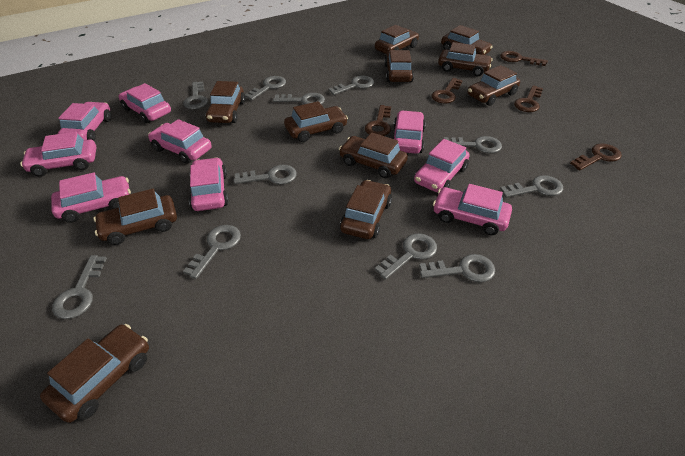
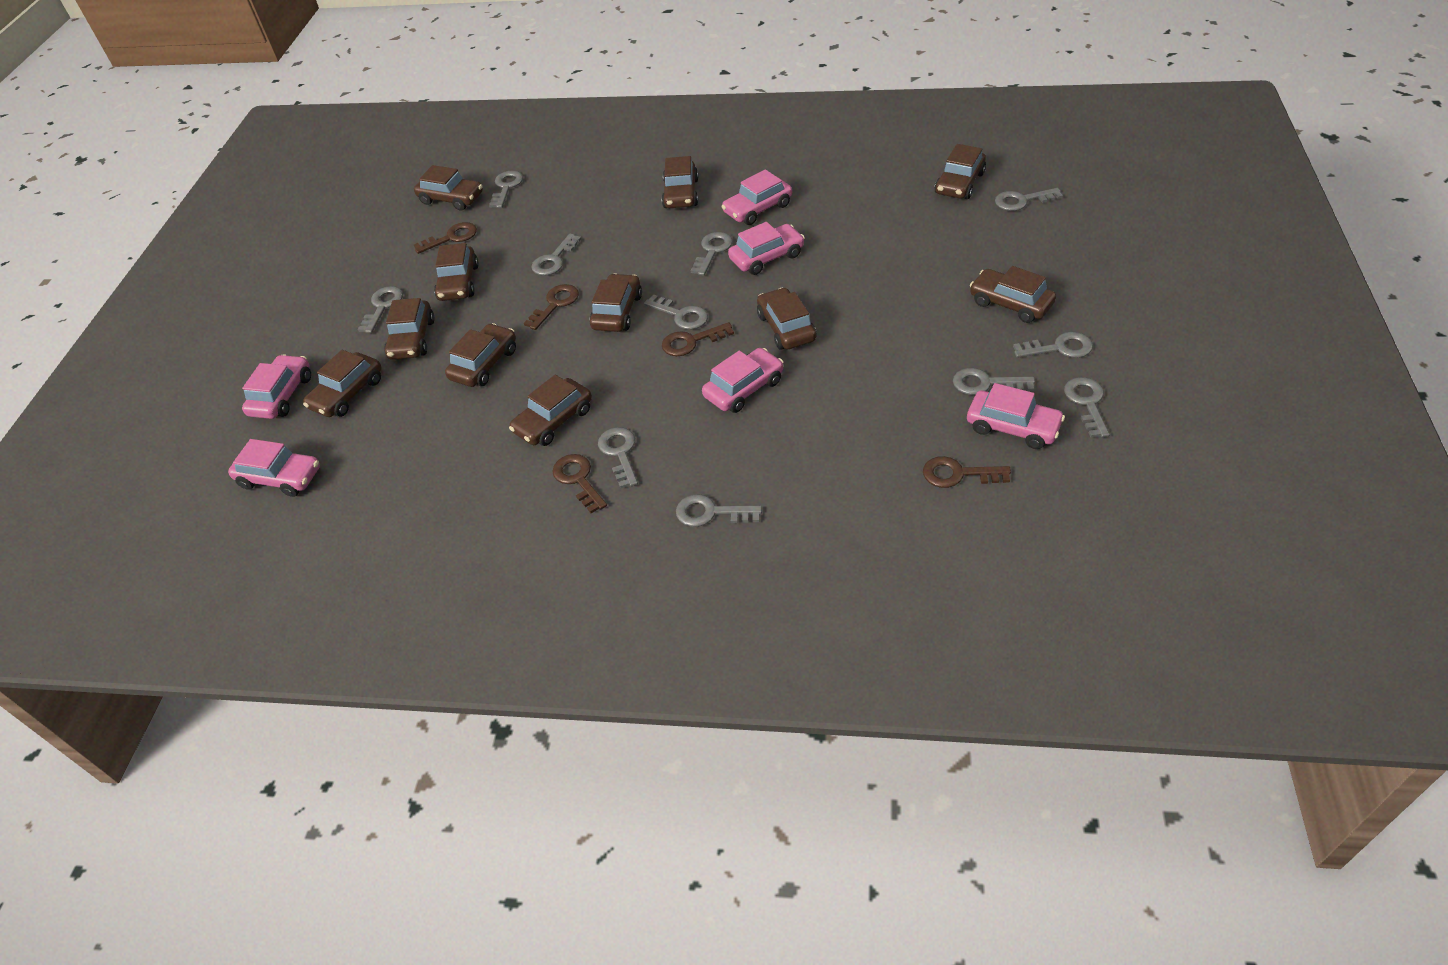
pink car: 9 -> 6

